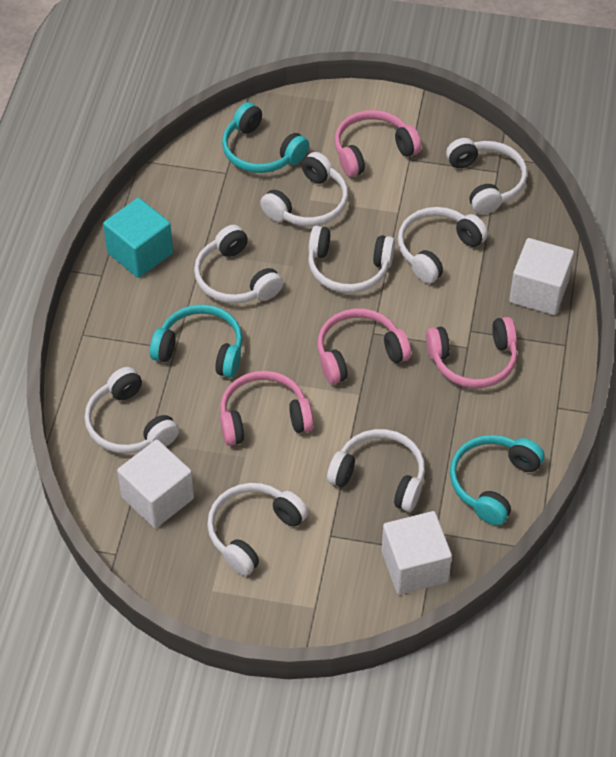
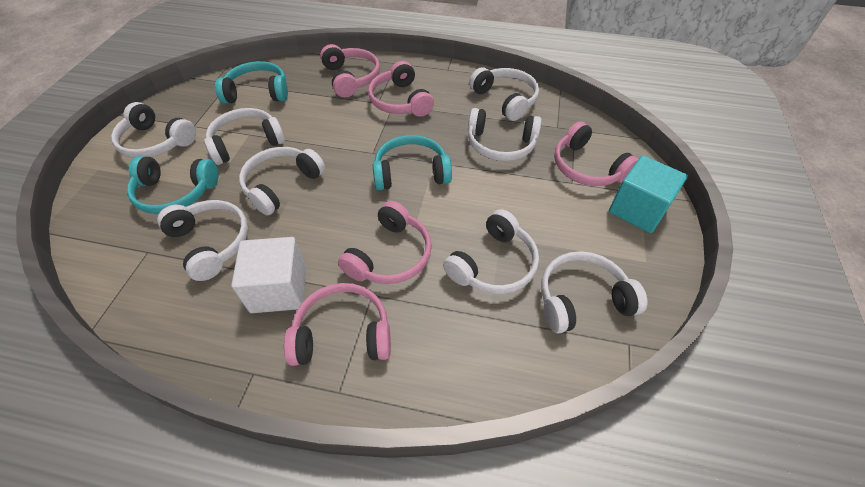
pink headphones: 4 -> 5
white cube: 3 -> 1

